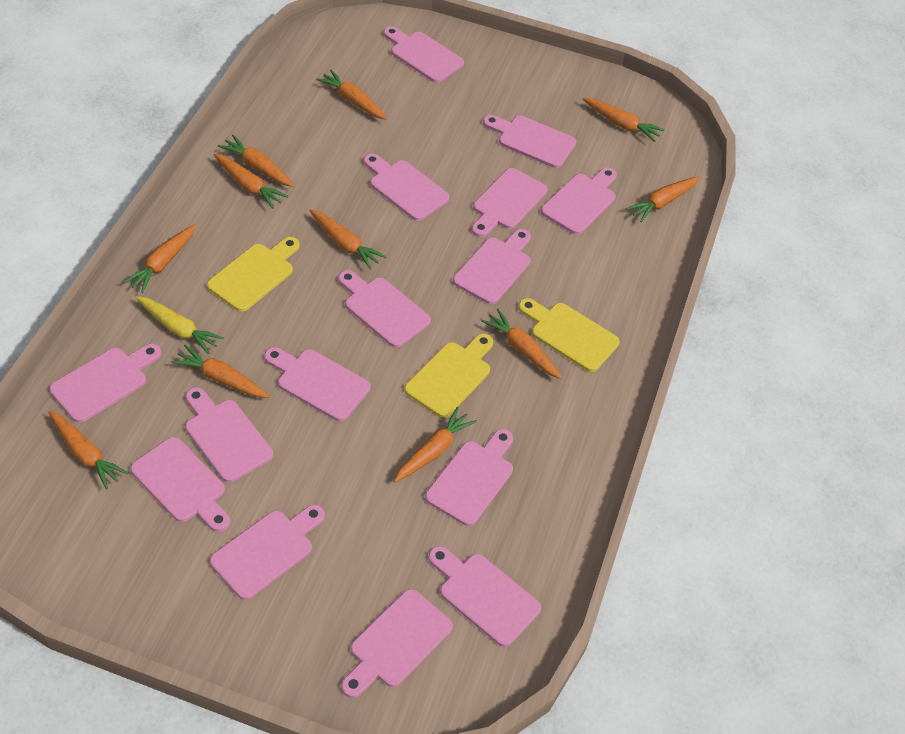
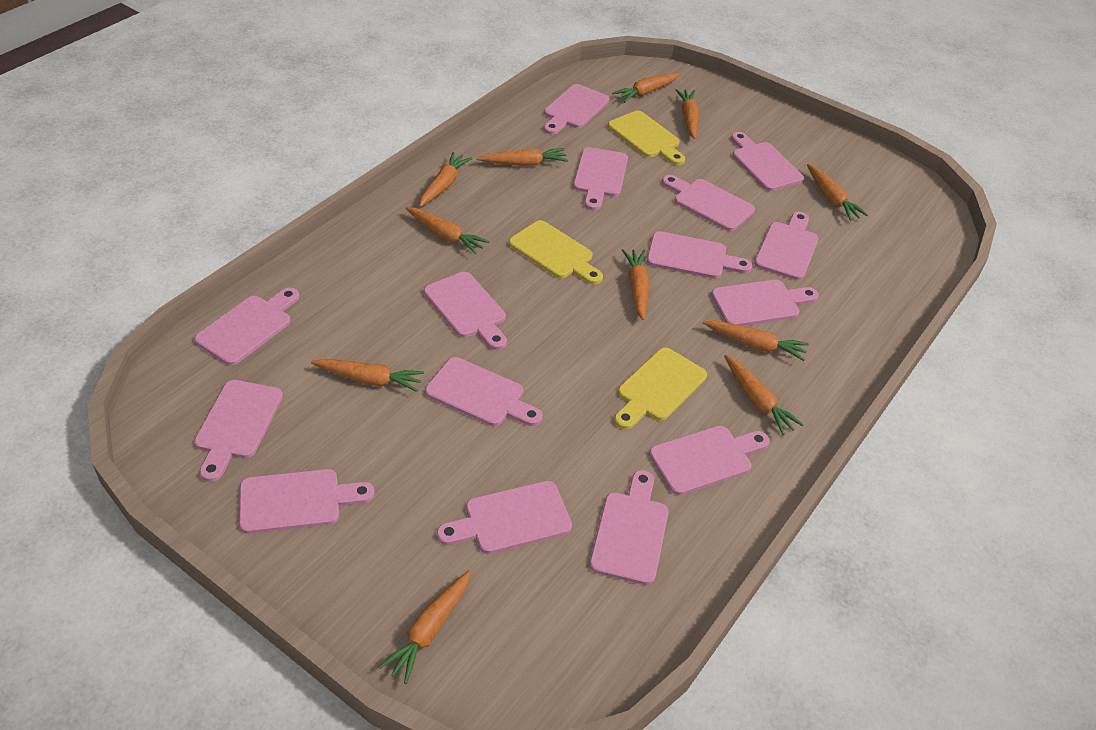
yellow carrot: 1 -> 0

